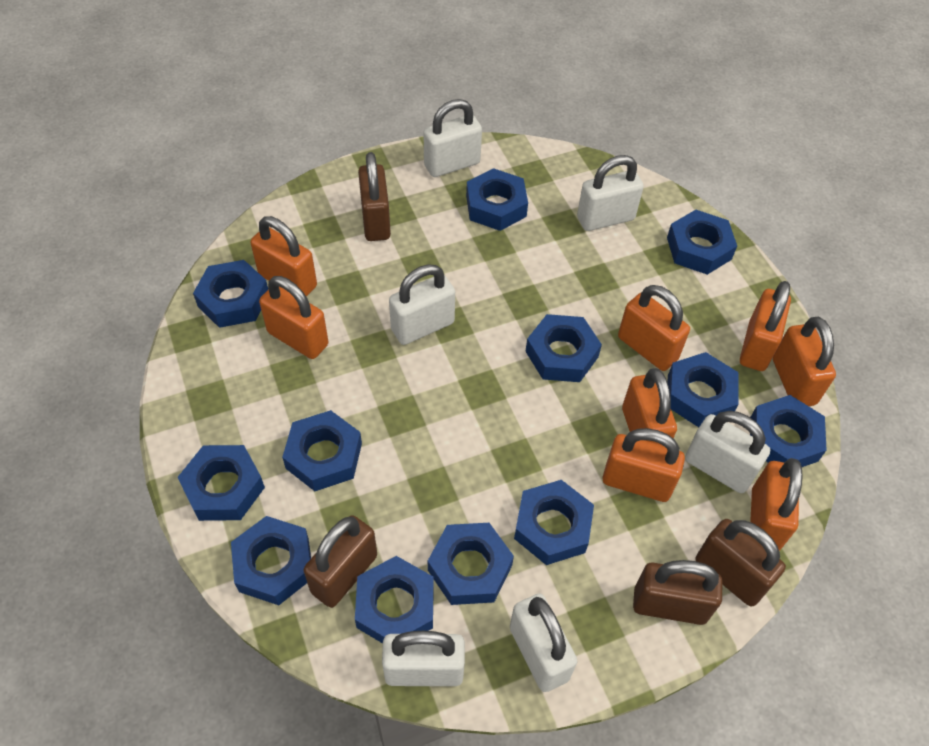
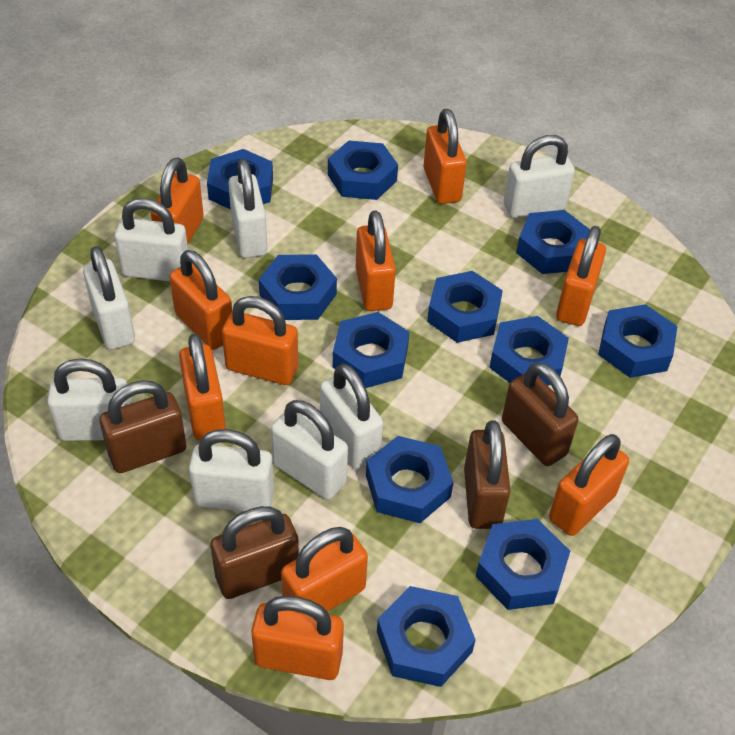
blue nut: 12 -> 11
orange padlock: 8 -> 10
white padlock: 6 -> 8

